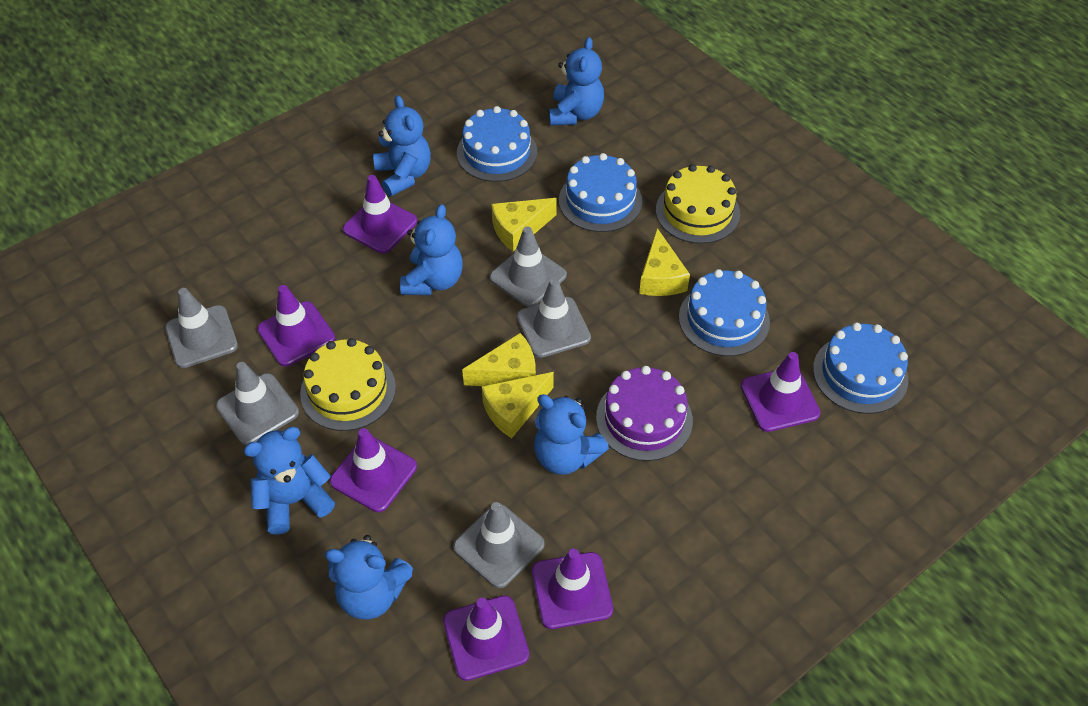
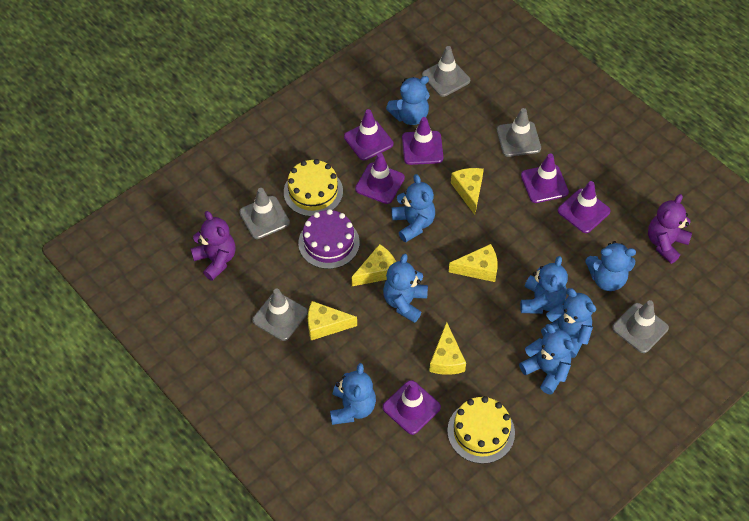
blue cake: 4 -> 0
blue teddy bear: 6 -> 8
purple teddy bear: 0 -> 2
yellow cheese: 4 -> 5

